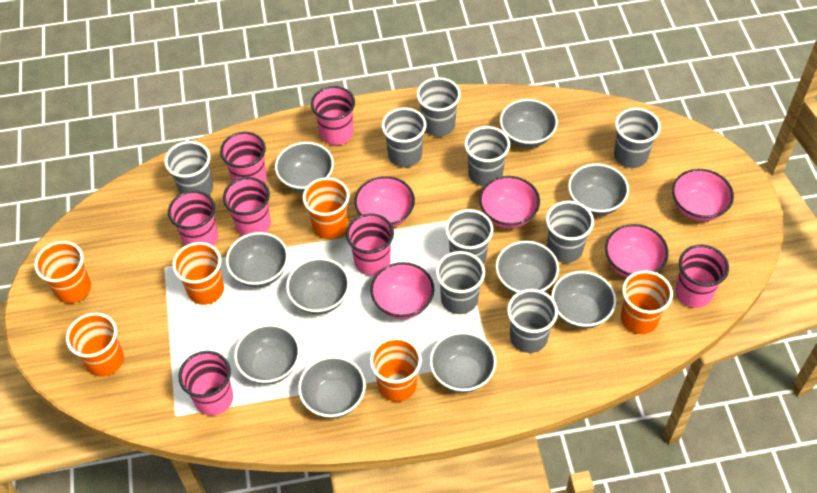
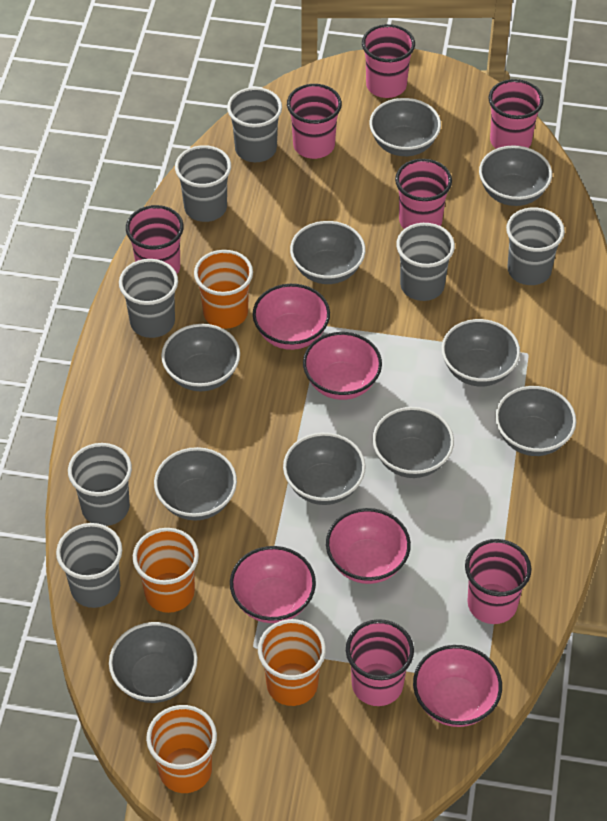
grey cup: 9 -> 7
orange cup: 6 -> 4

